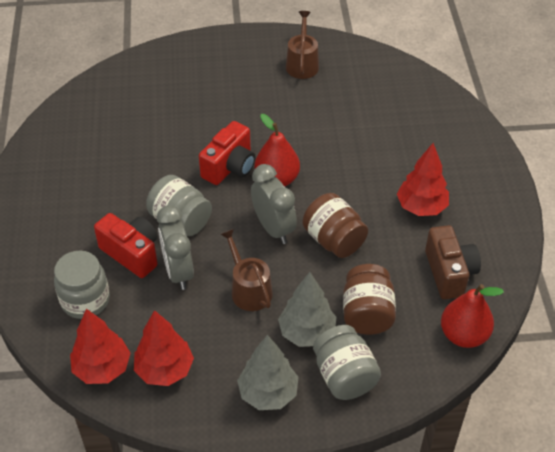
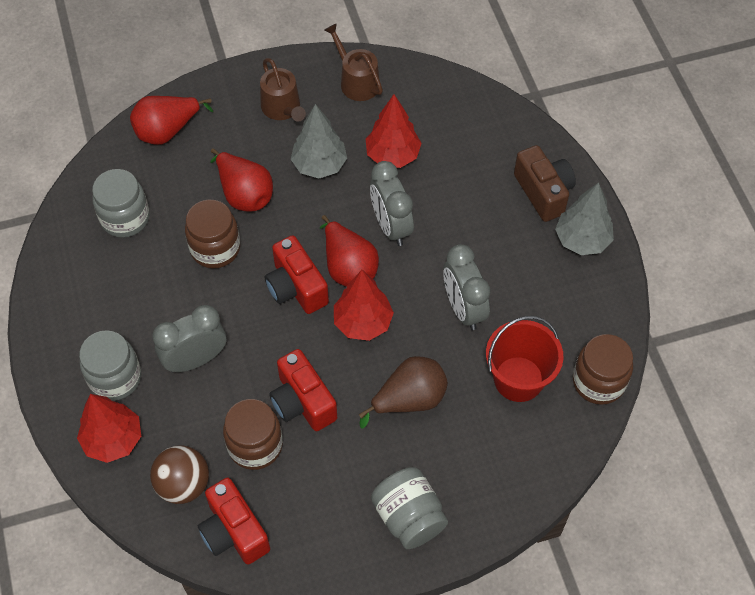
brown ball: 0 -> 1
brown jar: 2 -> 3
brown pear: 0 -> 1
grey clock: 2 -> 3
red bucket: 0 -> 1
red camera: 2 -> 3
red pear: 2 -> 3

